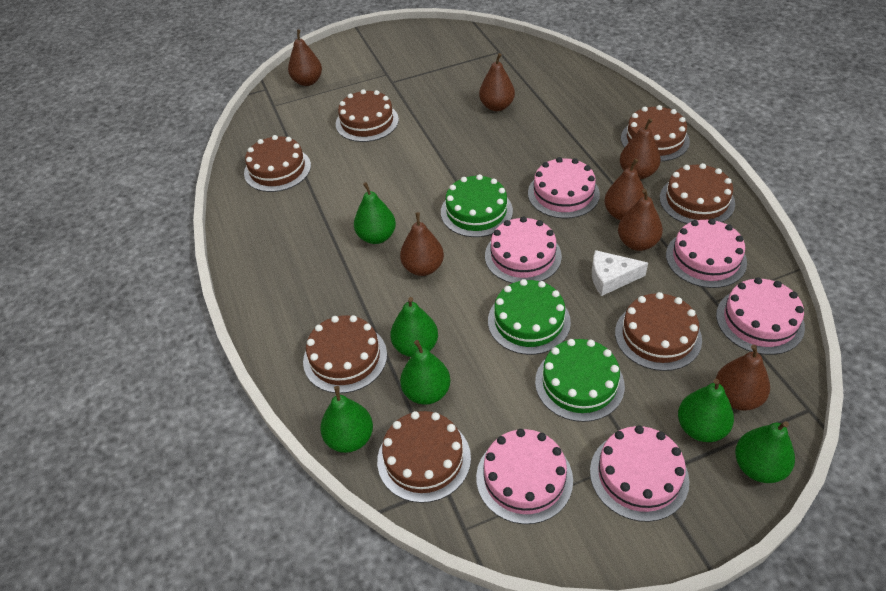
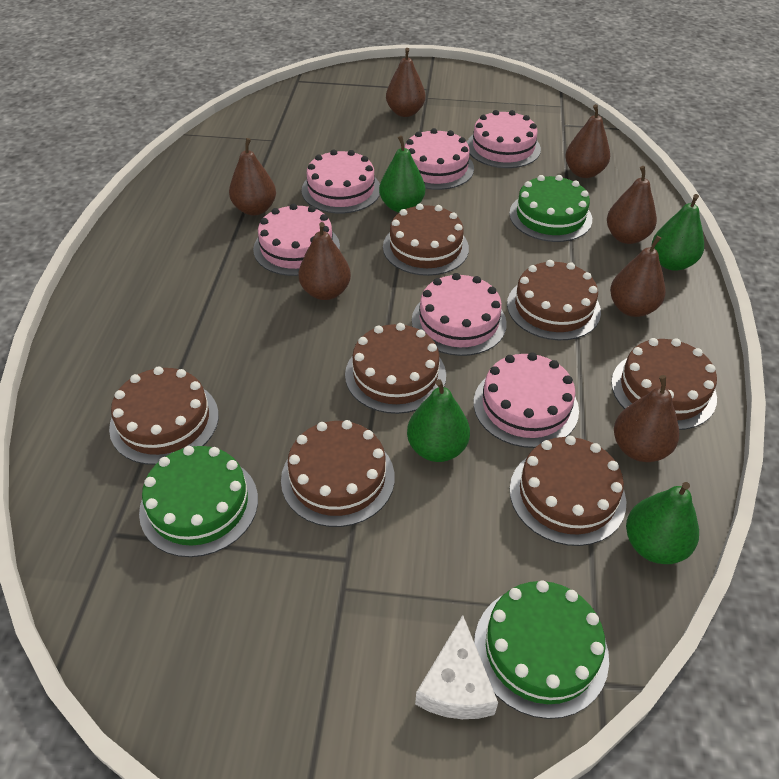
green pear: 6 -> 4

